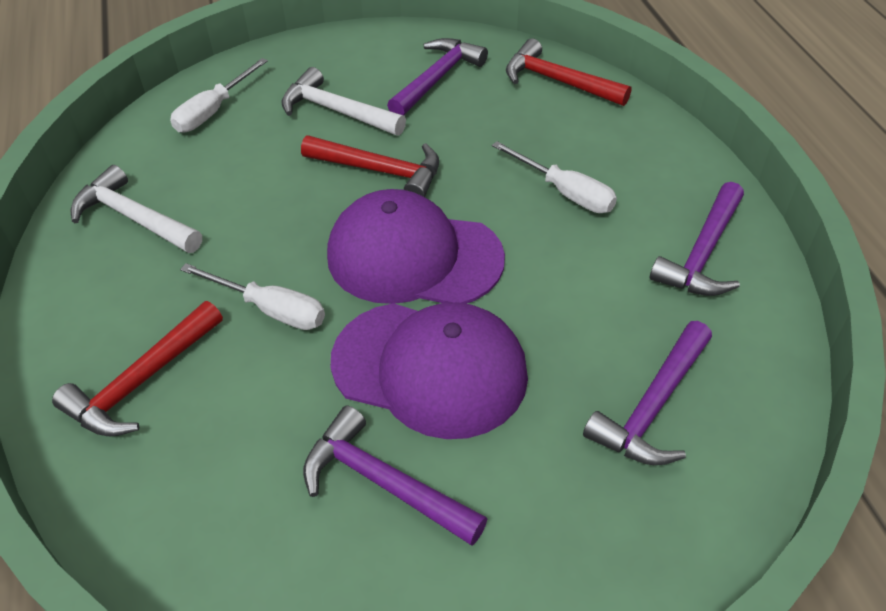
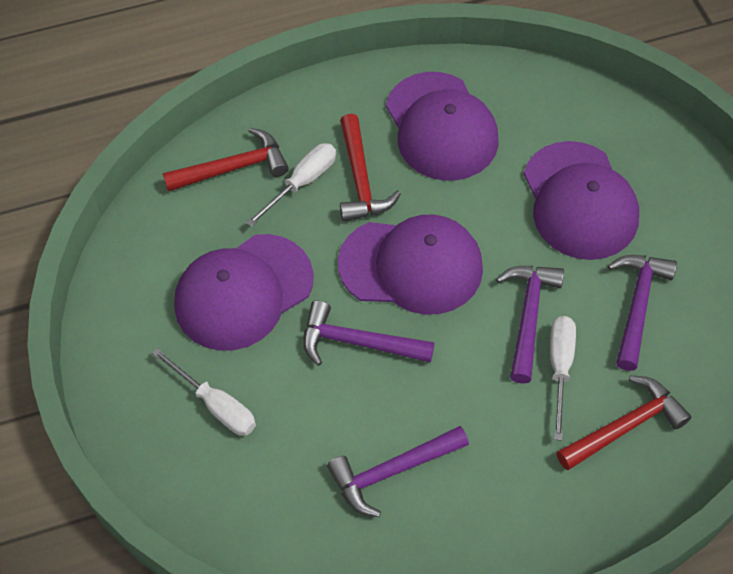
purple cap: 2 -> 4
white hammer: 2 -> 0

